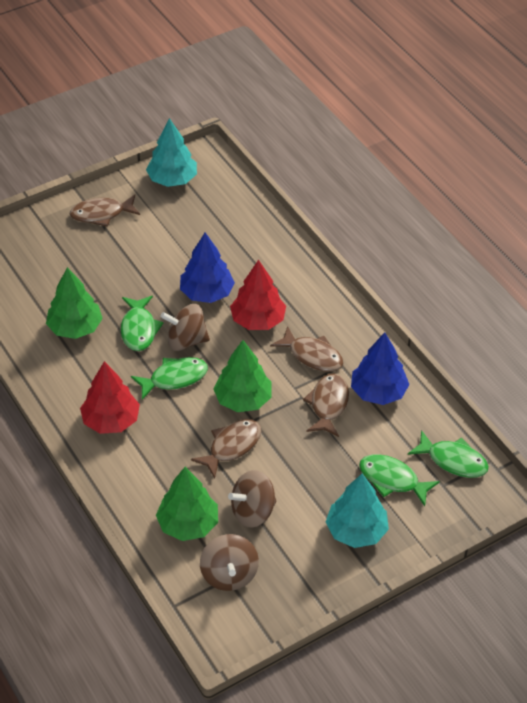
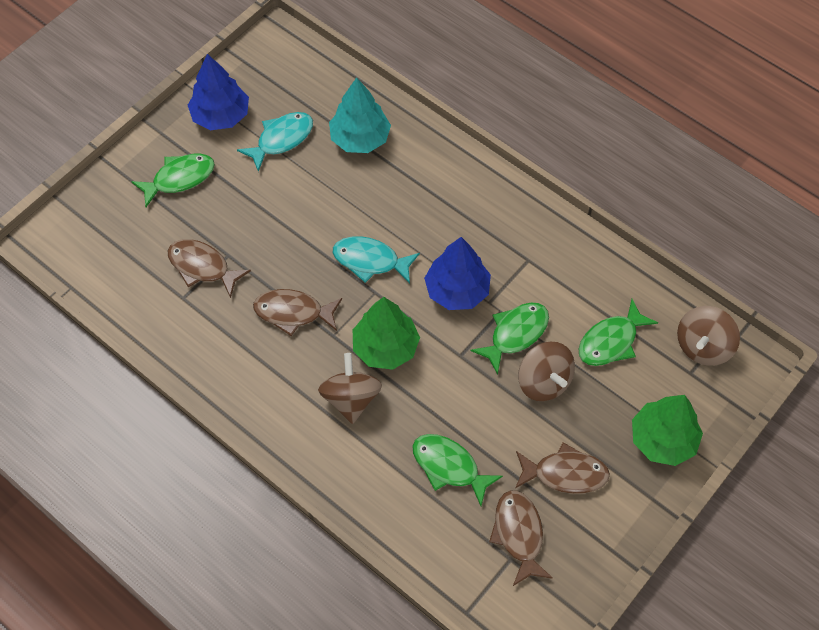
green tree: 3 -> 2
red tree: 2 -> 0
turquoise fish: 0 -> 2
turquoise tree: 2 -> 1

